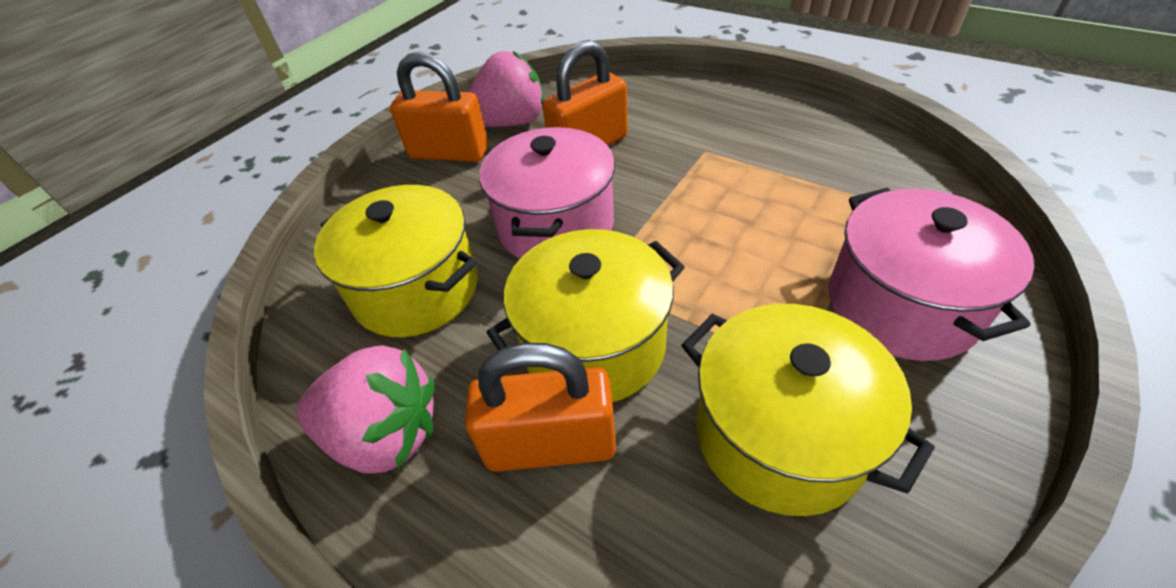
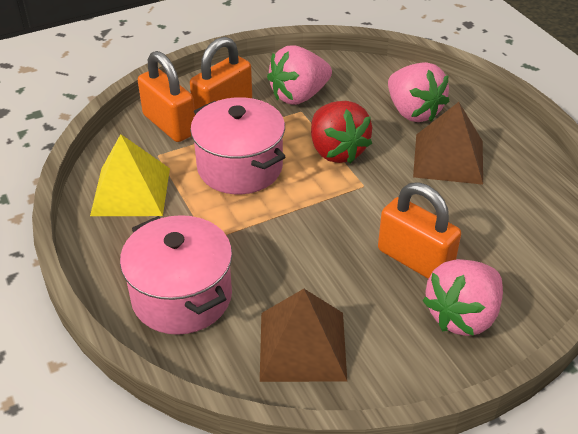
brown pyramid: 0 -> 2
pink strawberry: 2 -> 3
red strawberry: 0 -> 1
yellow pot: 3 -> 0
yellow pyramid: 0 -> 1

